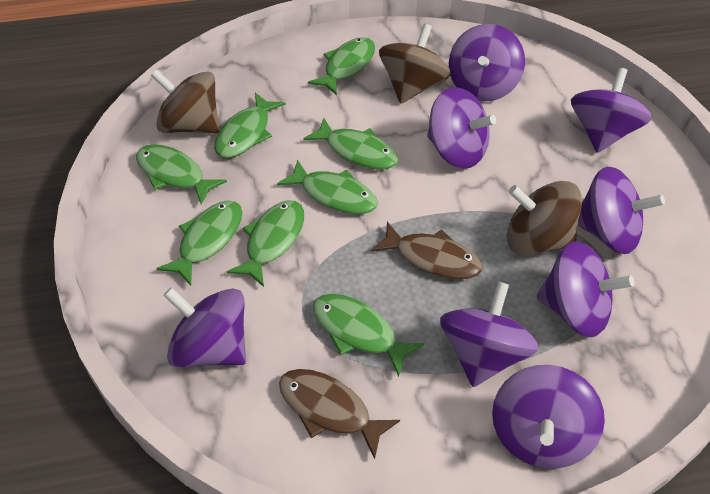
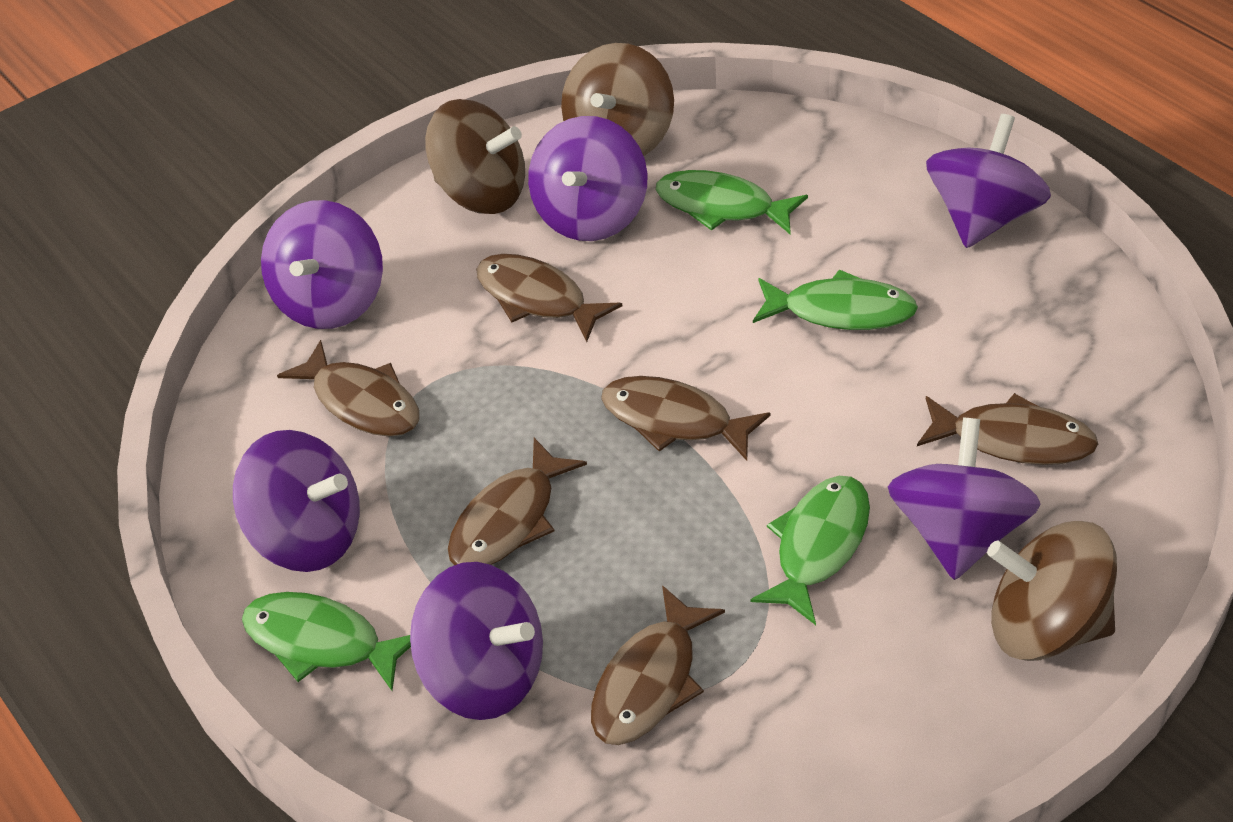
brown fish: 2 -> 6
green fish: 8 -> 4
purple spinning top: 8 -> 6

